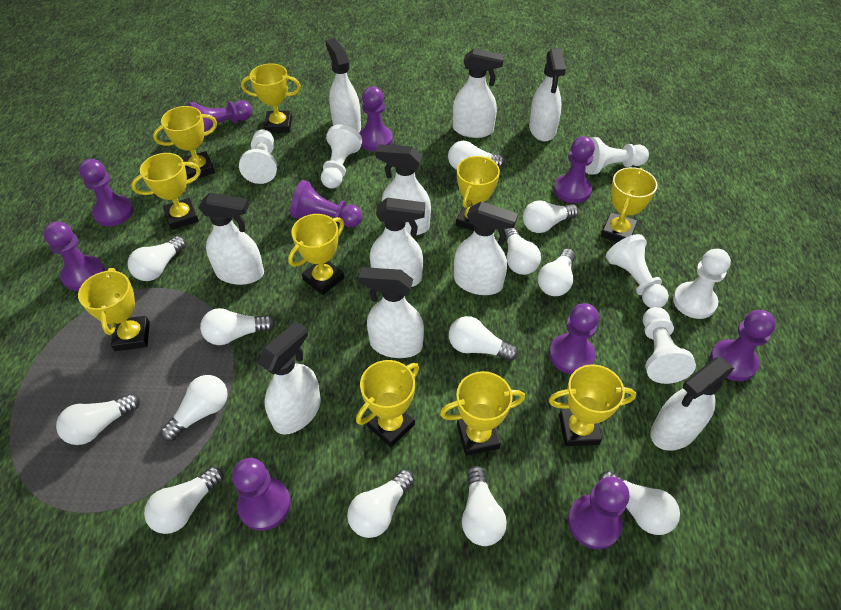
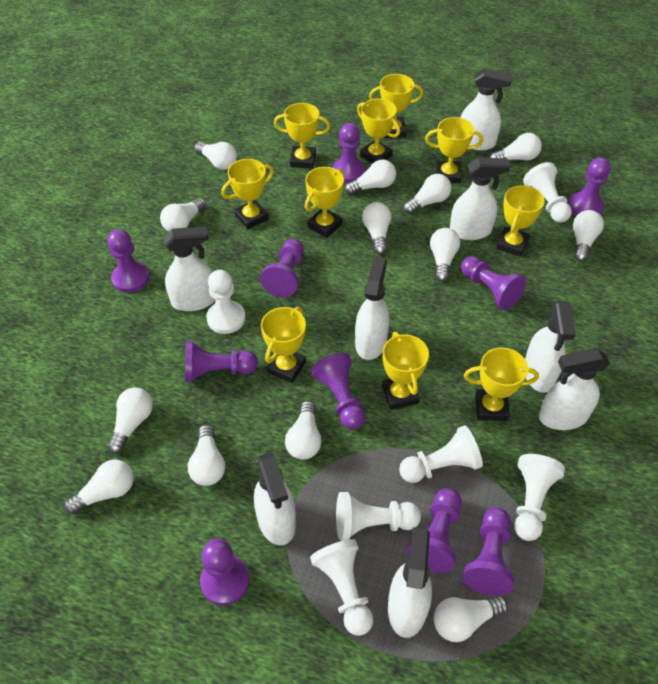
white spray bottle: 10 -> 8

